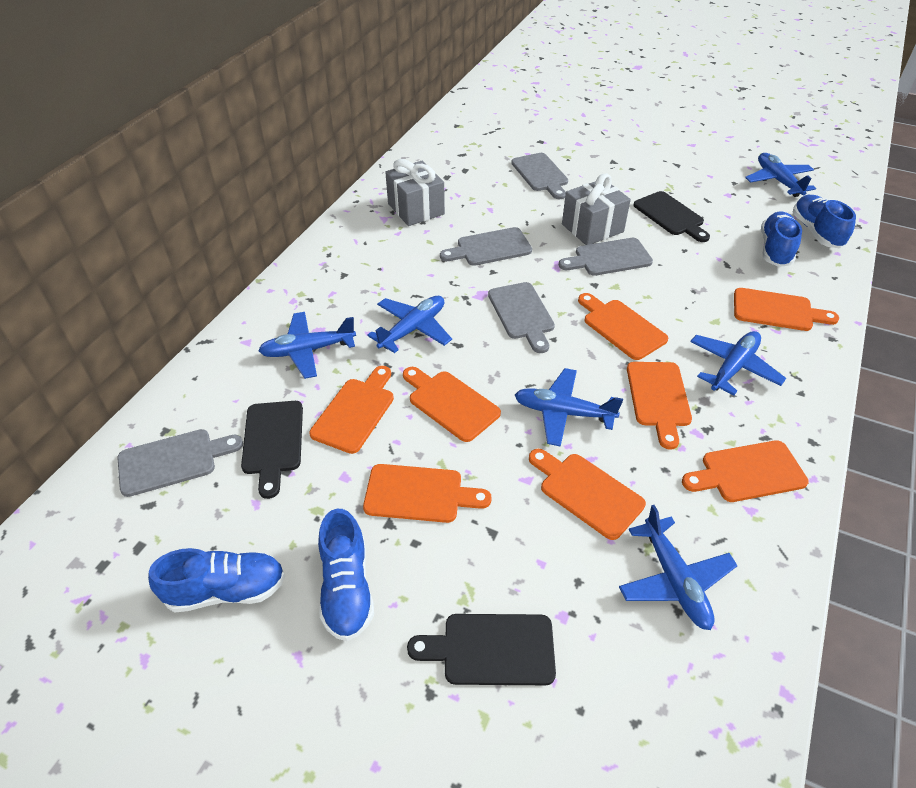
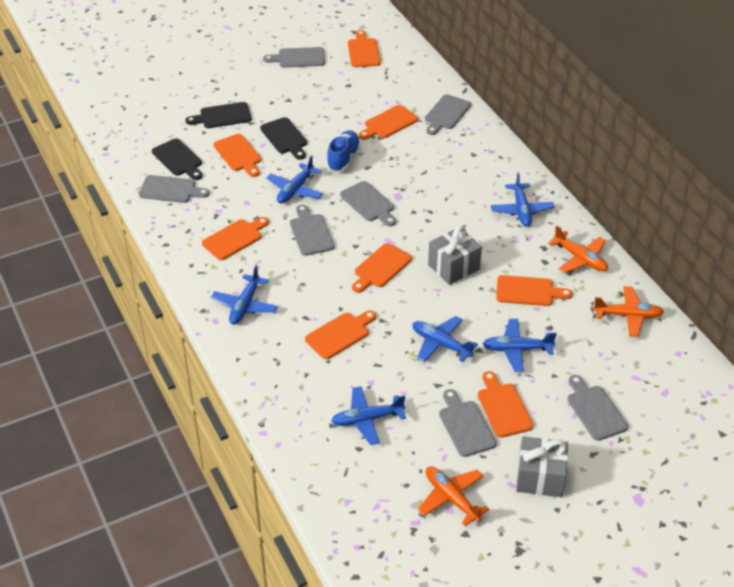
blue shoe: 4 -> 1
grey cutting board: 5 -> 7
orange plane: 0 -> 3

